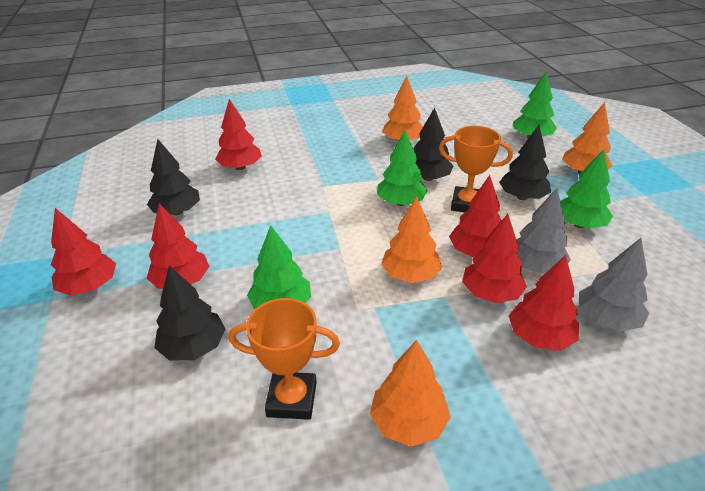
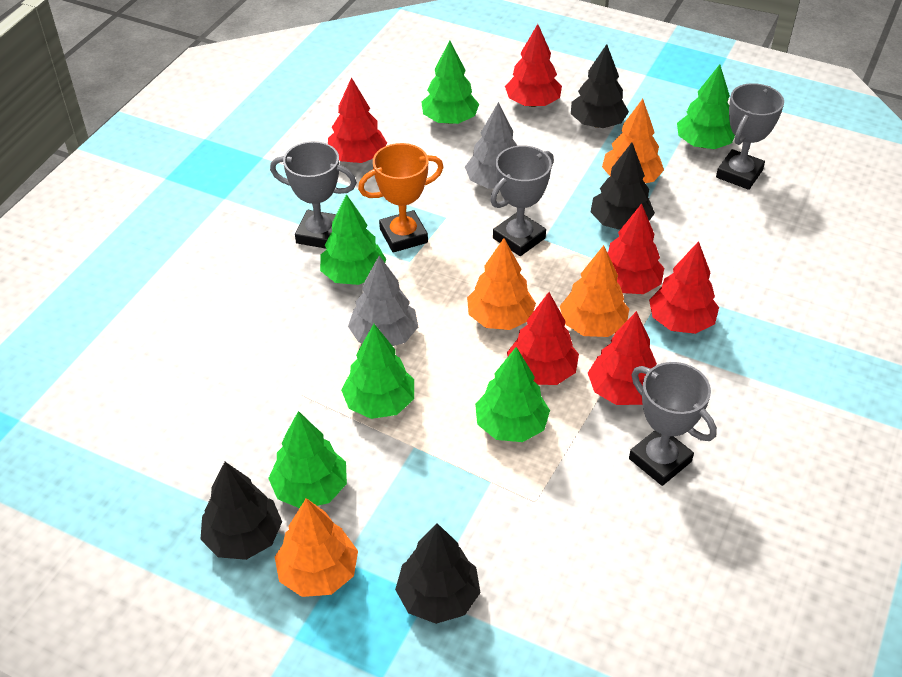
green tree: 4 -> 6
grey trophy: 0 -> 4
orange trophy: 2 -> 1

